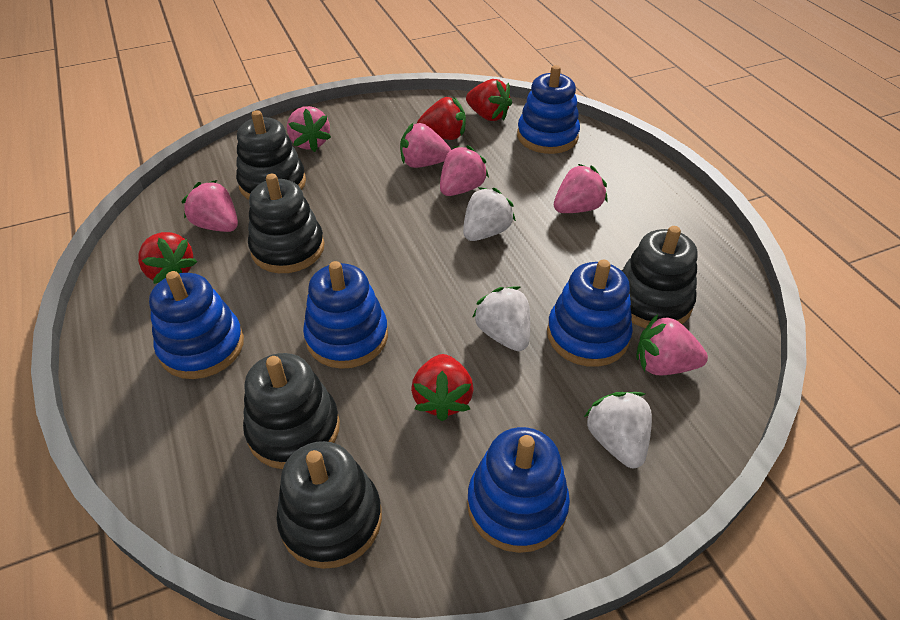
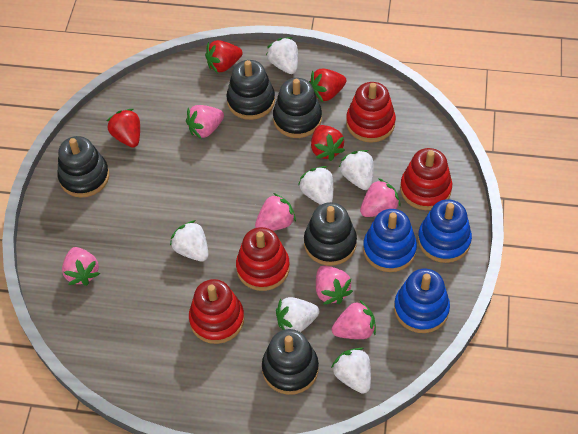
blue stacking toy: 5 -> 3
red stacking toy: 0 -> 4
white strawberry: 3 -> 6

